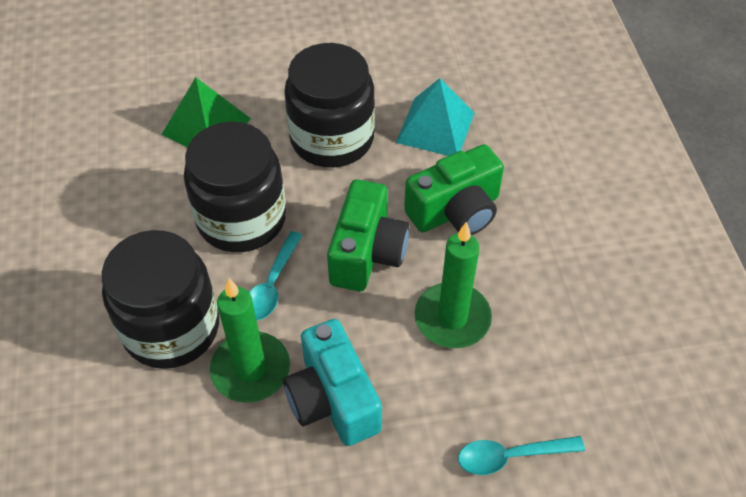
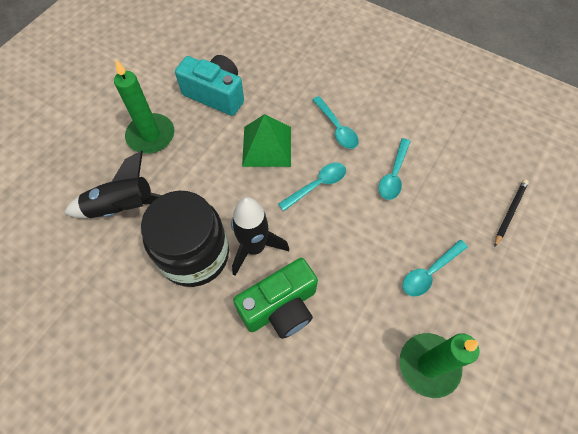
black jar: 3 -> 1
black pencil: 0 -> 1
black rocket: 0 -> 2
green camera: 2 -> 1
turquoise pyramid: 1 -> 0
turquoise spoon: 2 -> 4

